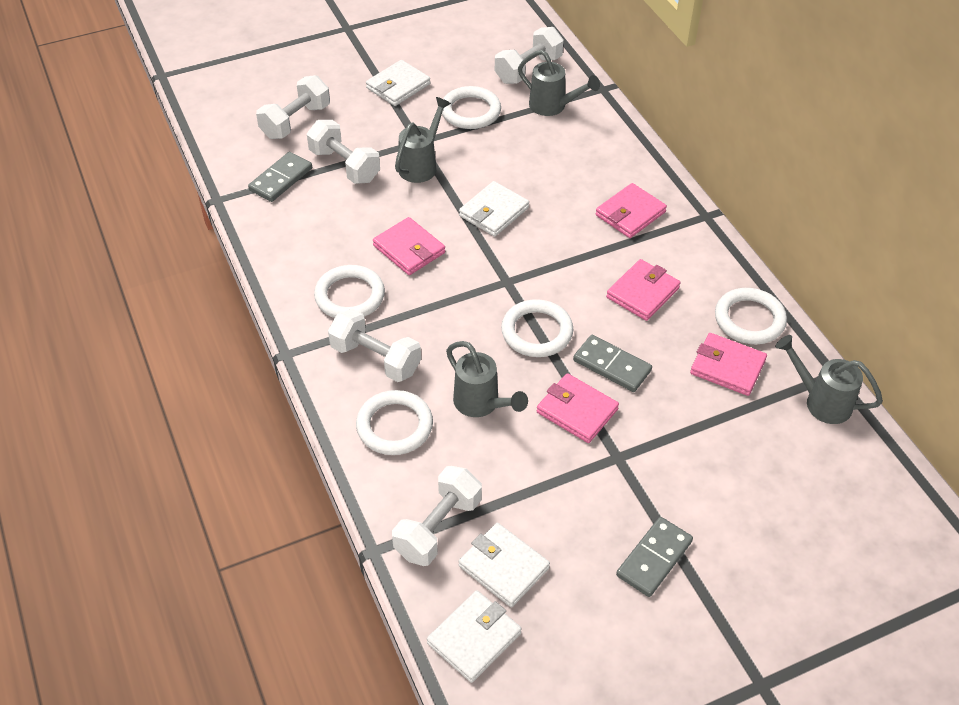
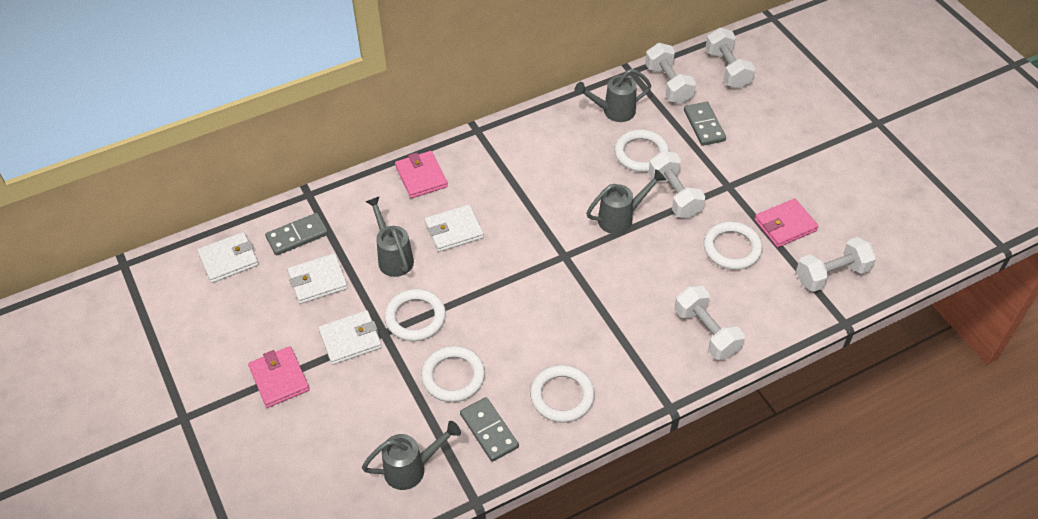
pink wallet: 5 -> 3

